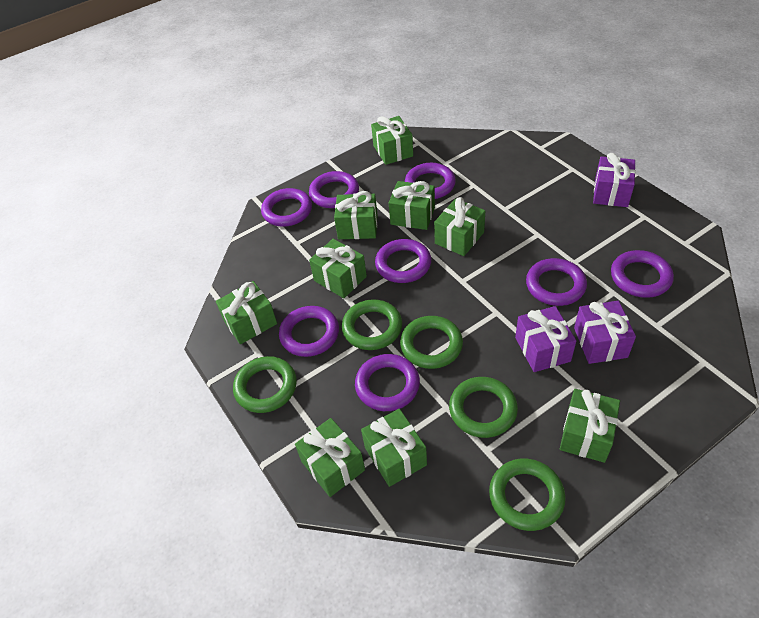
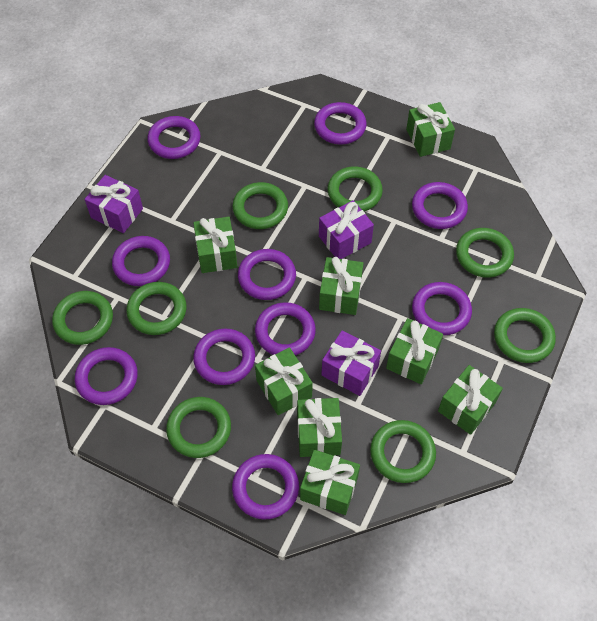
green gift: 9 -> 8
green ring: 5 -> 8
purple ring: 8 -> 10

